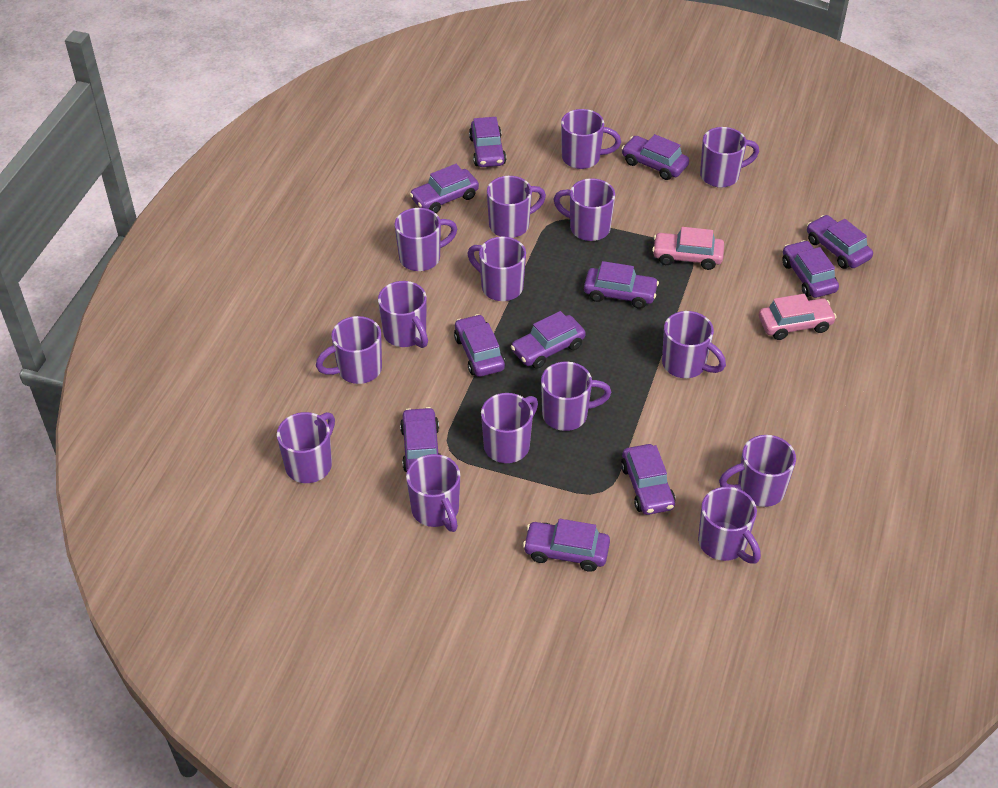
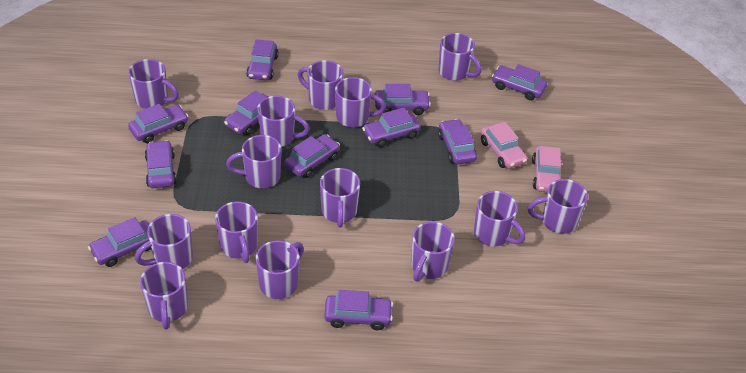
purple mug: 15 -> 14

